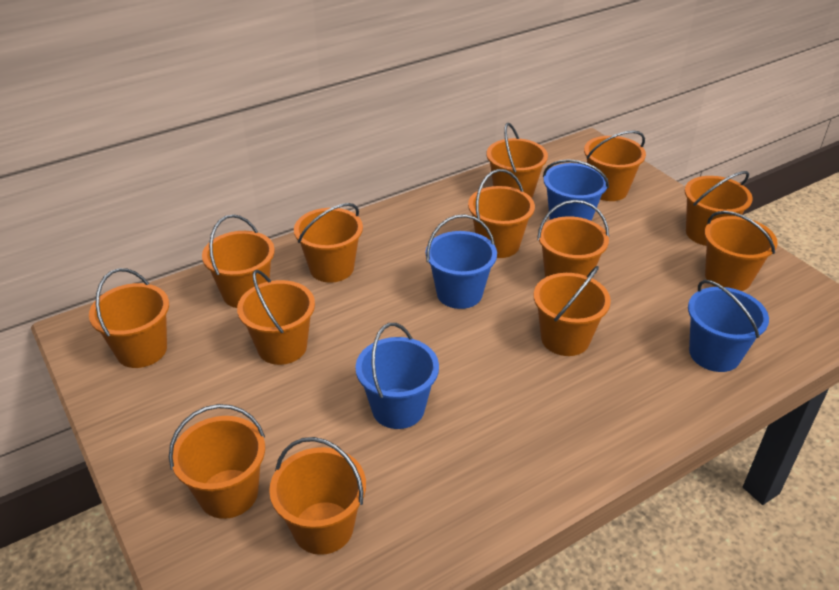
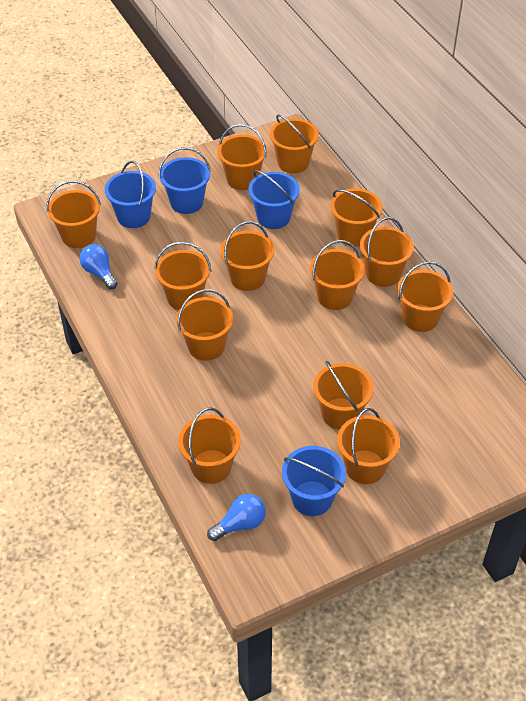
blue light bulb: 0 -> 2

